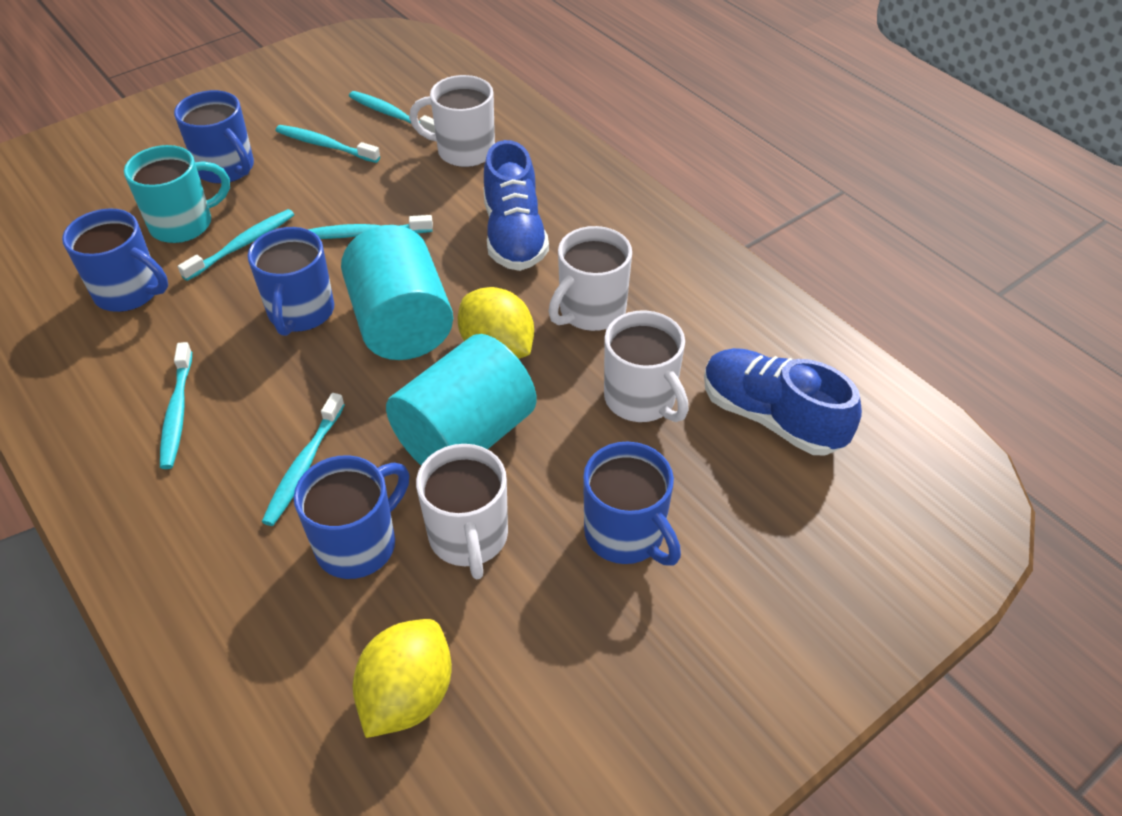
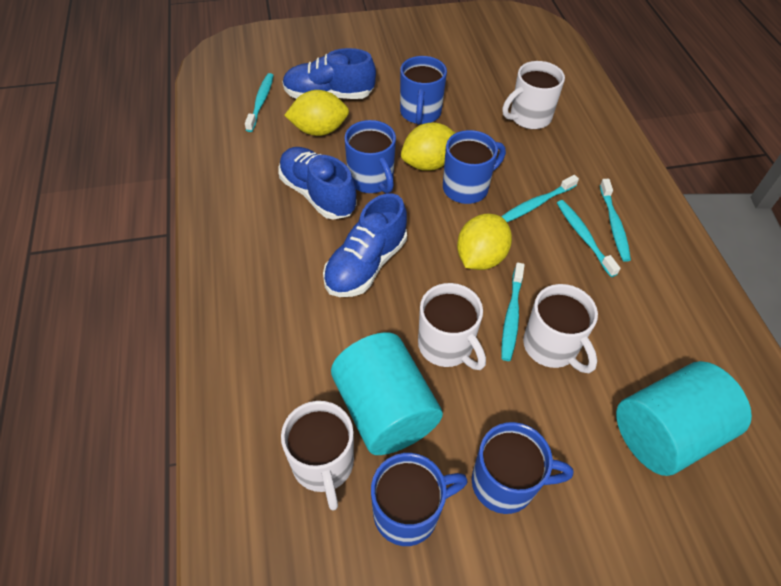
blue shoe: 2 -> 3
turquoise mug: 1 -> 0
turquoise toothbrush: 6 -> 5
yellow lemon: 2 -> 3

